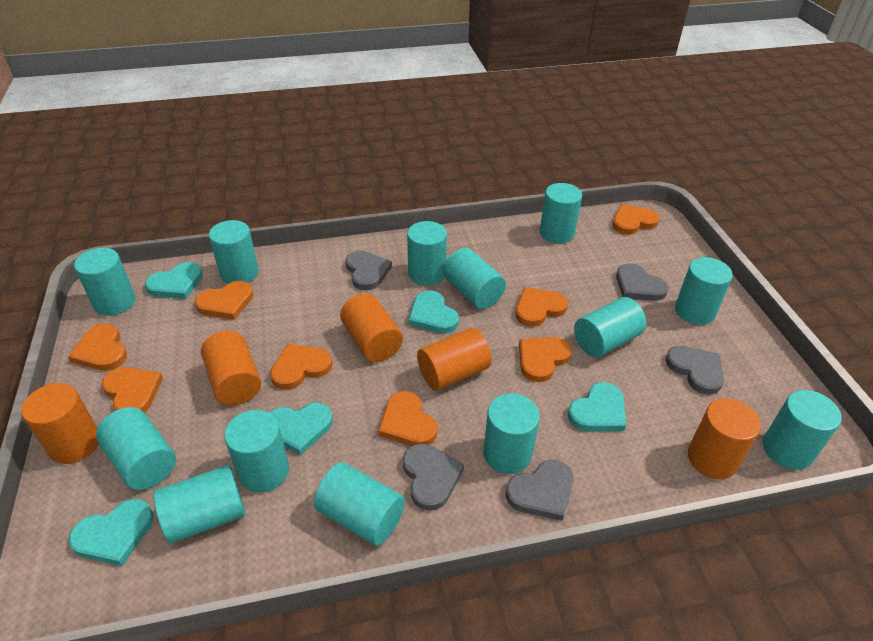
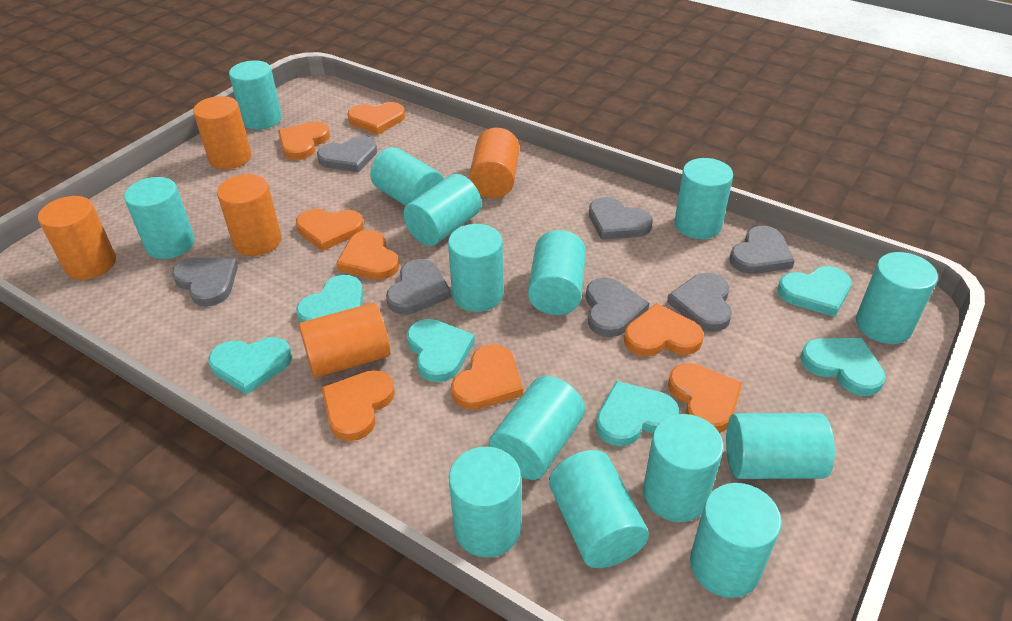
grey heart: 5 -> 7
turquoise cylinder: 13 -> 14
turquoise heart: 5 -> 6

